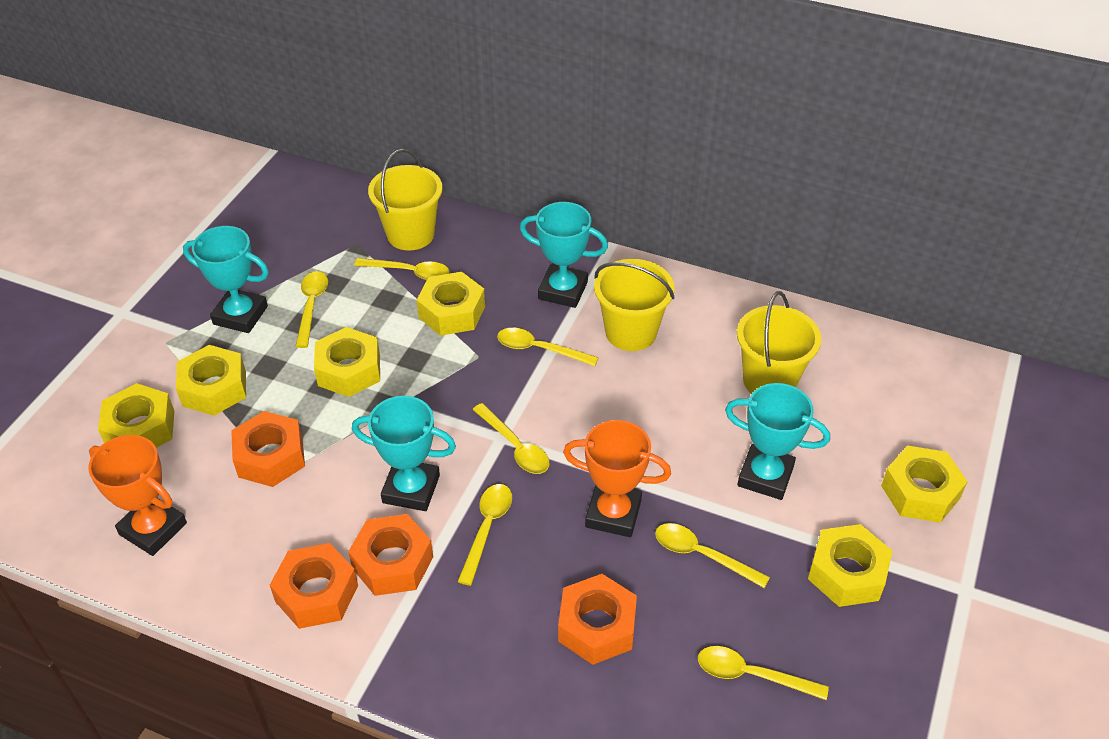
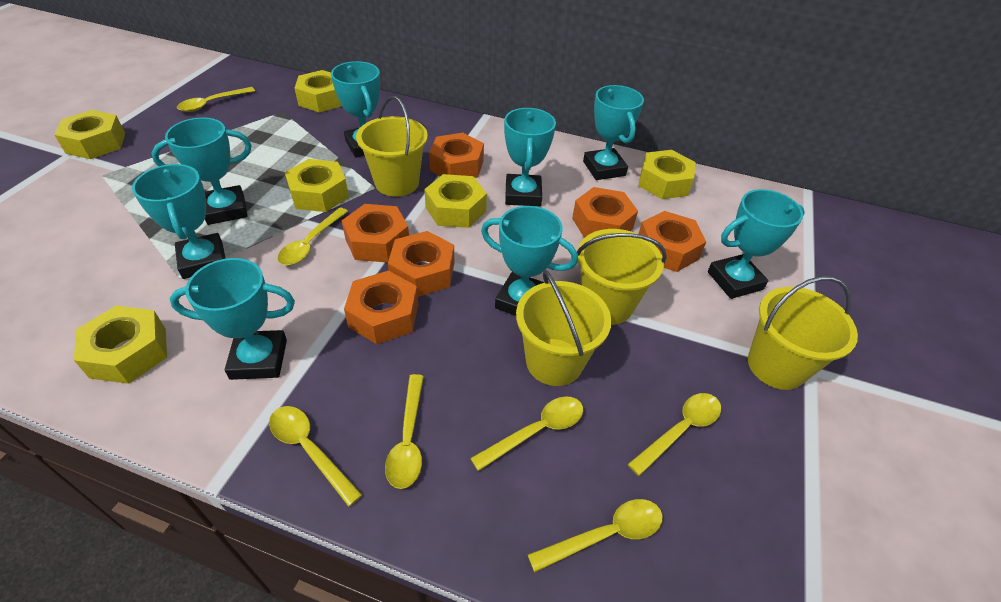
orange nut: 4 -> 6
orange trophy: 2 -> 0
turquoise trophy: 4 -> 8
yellow bucket: 3 -> 4

